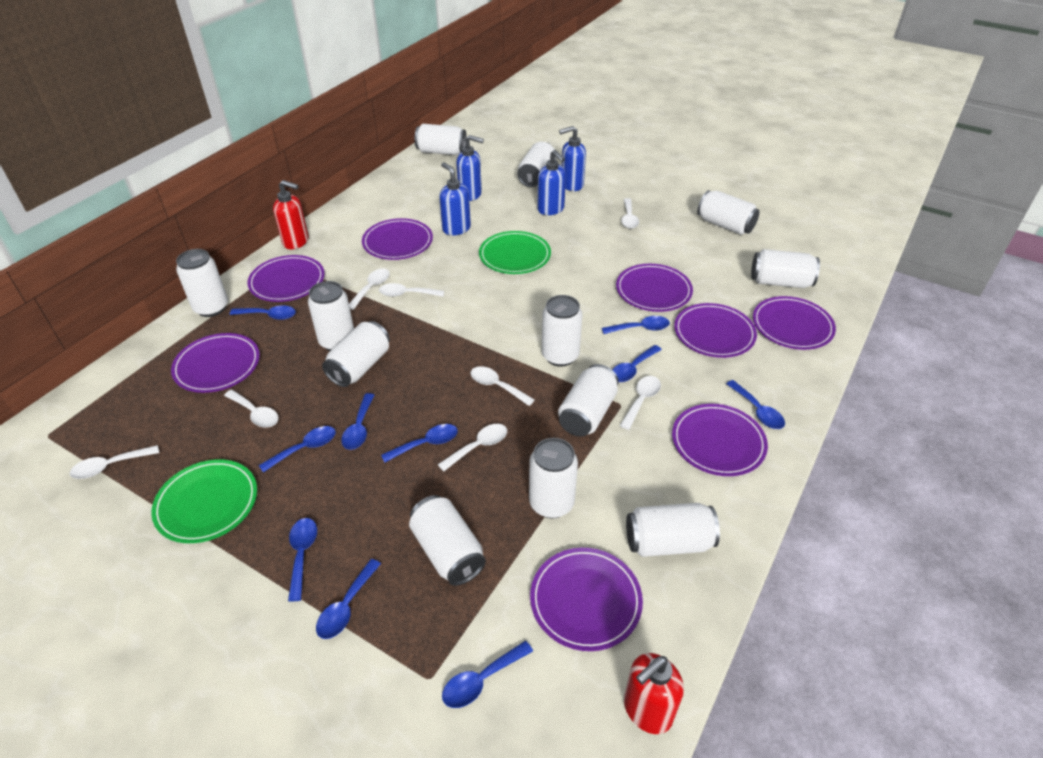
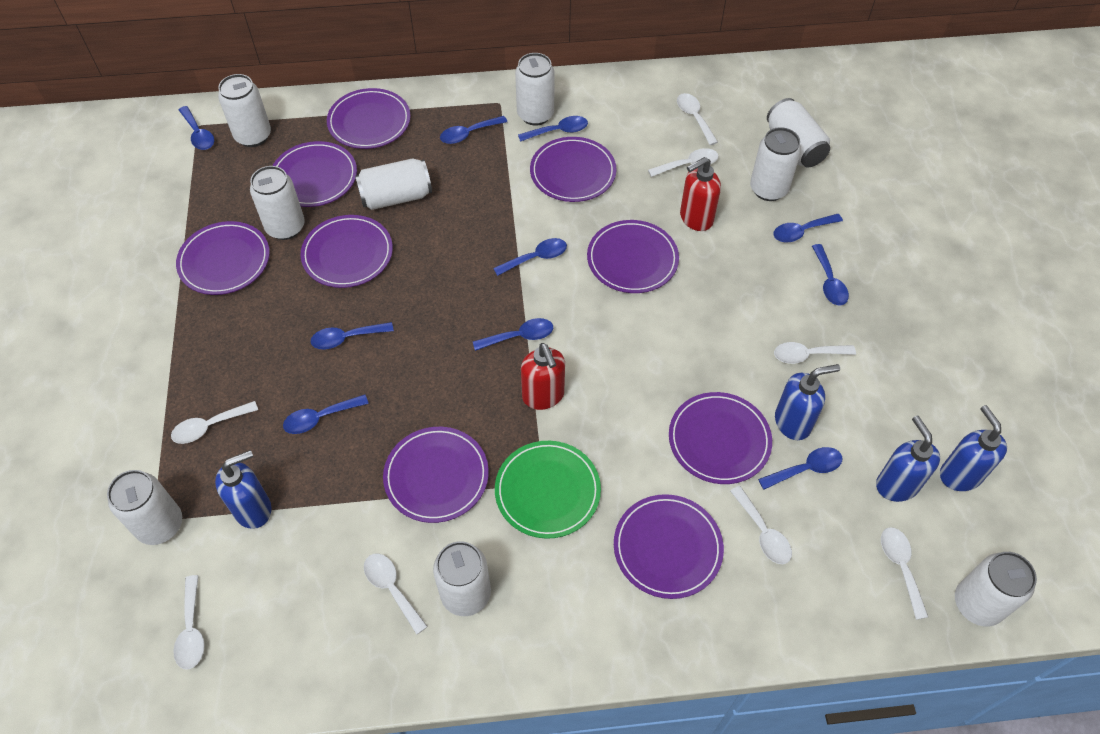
green plate: 2 -> 1
purple plate: 8 -> 9
white can: 12 -> 9

